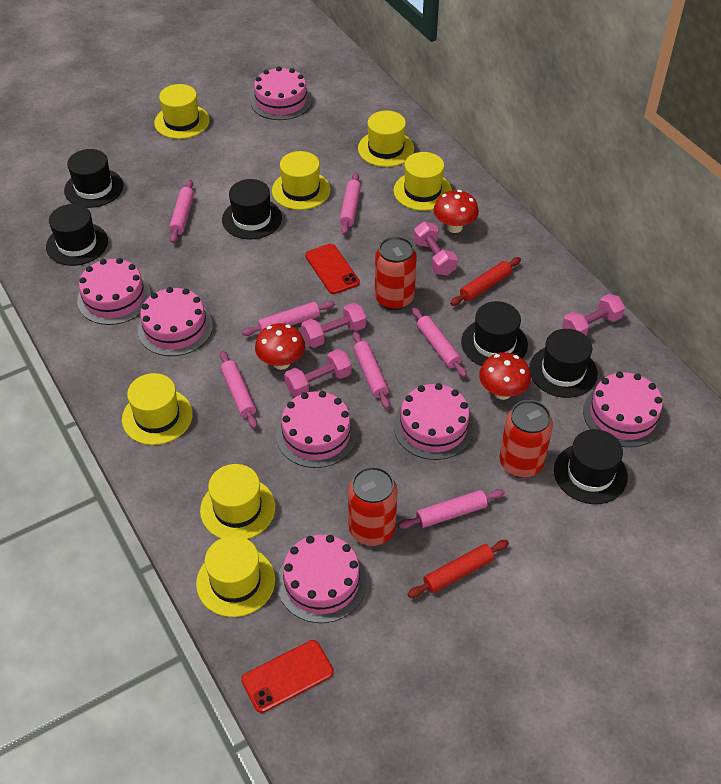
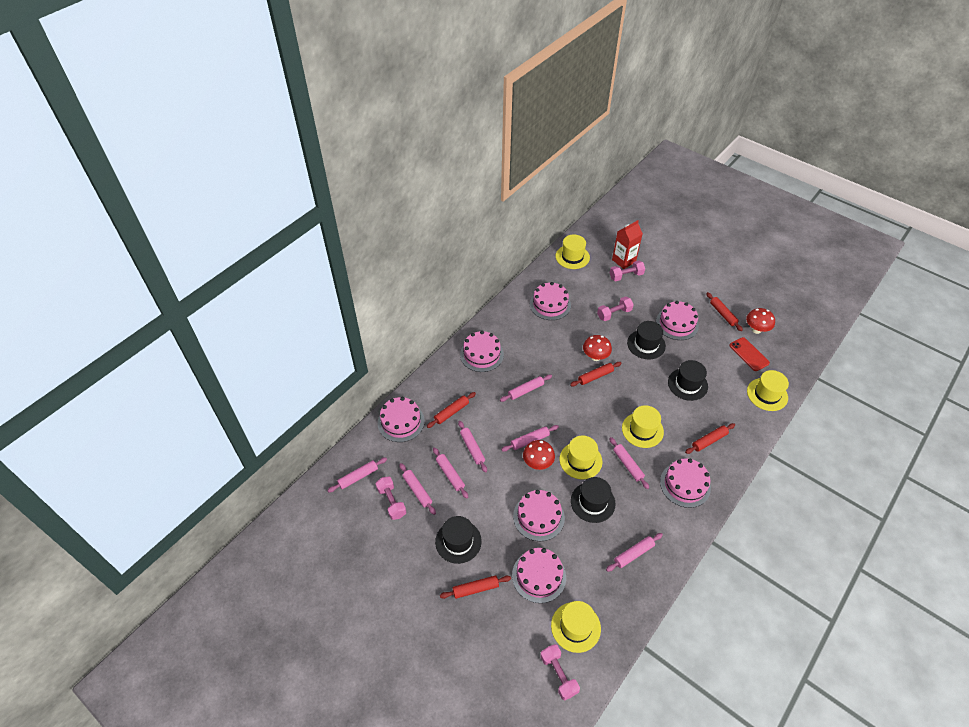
black hat: 6 -> 4
pink rolling pin: 7 -> 8
red can: 3 -> 0
red carton: 0 -> 1
red phone: 2 -> 1
red rolling pin: 2 -> 5
yellow hat: 7 -> 5

